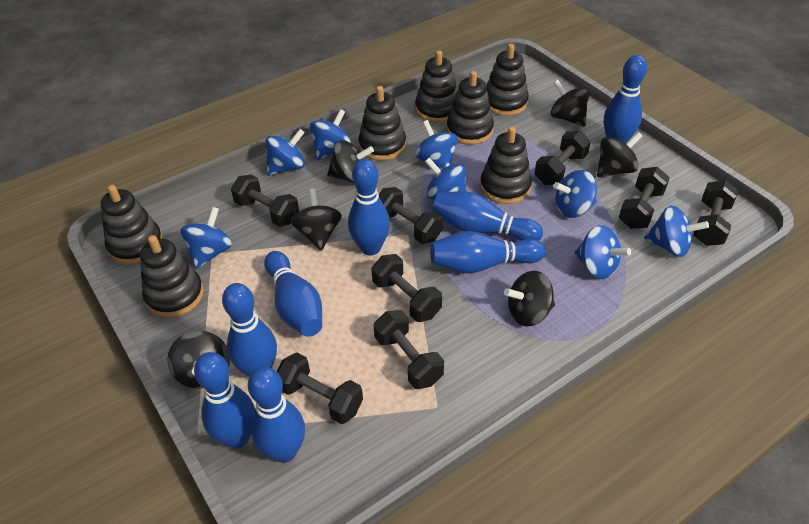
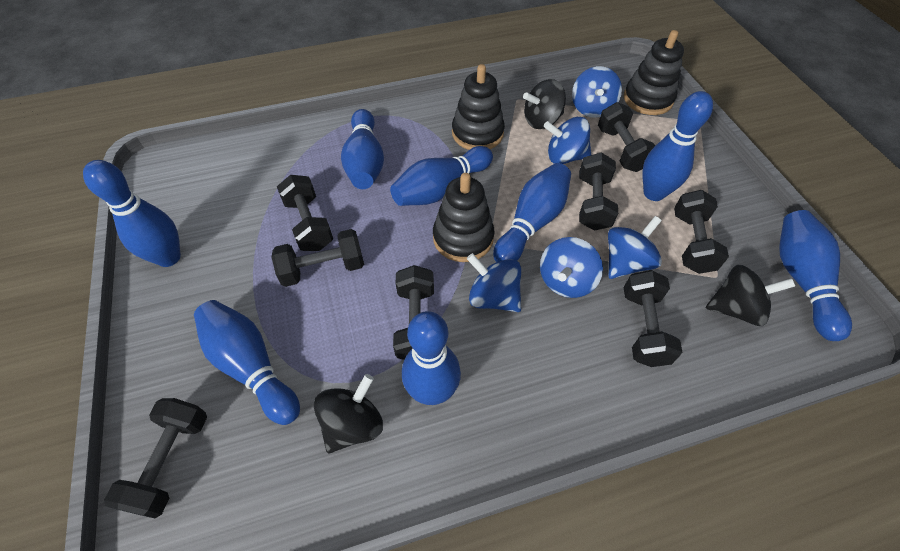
black spinning top: 6 -> 3
black stacking toy: 7 -> 3
blue spinning top: 8 -> 5

